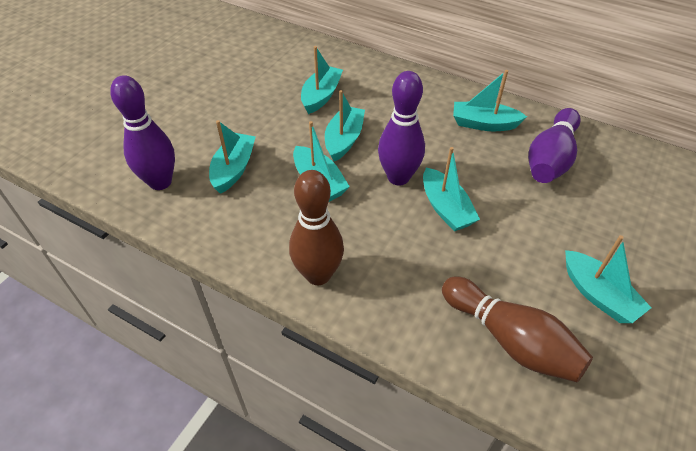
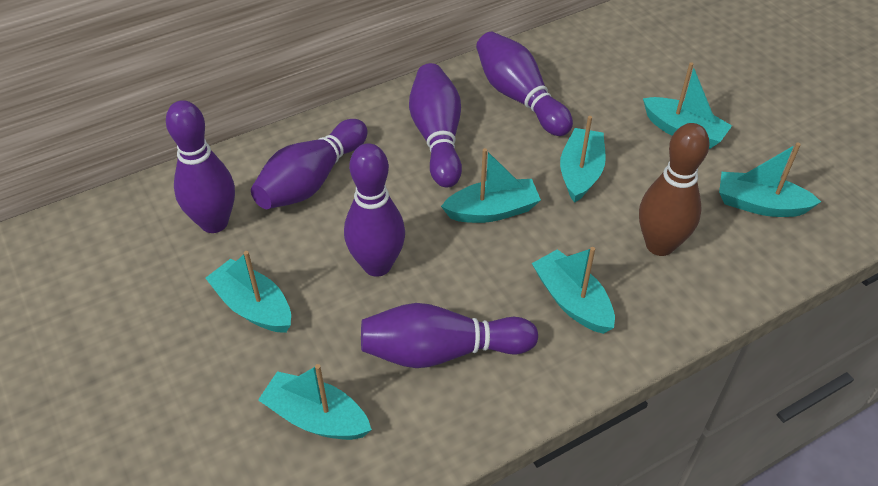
brown bowling pin: 2 -> 1
purple bowling pin: 3 -> 6

